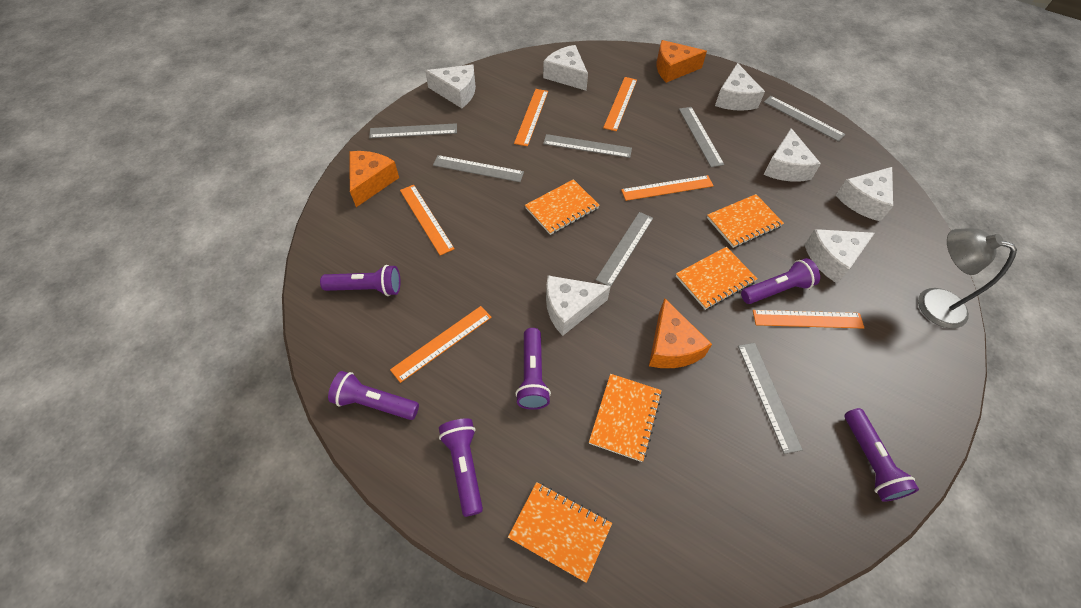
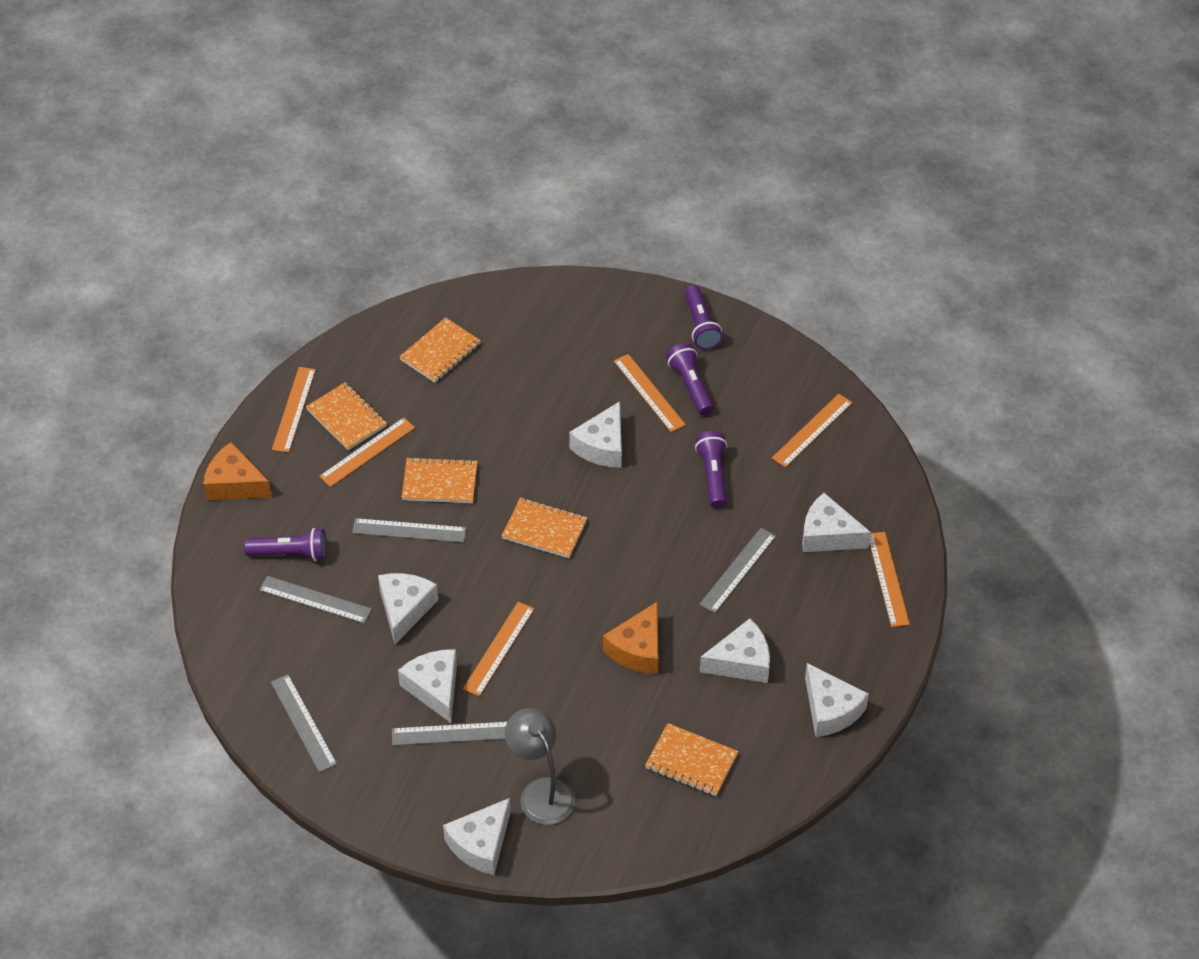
grey ruler: 7 -> 5
orange cheese: 3 -> 2
purple flashlight: 6 -> 4

